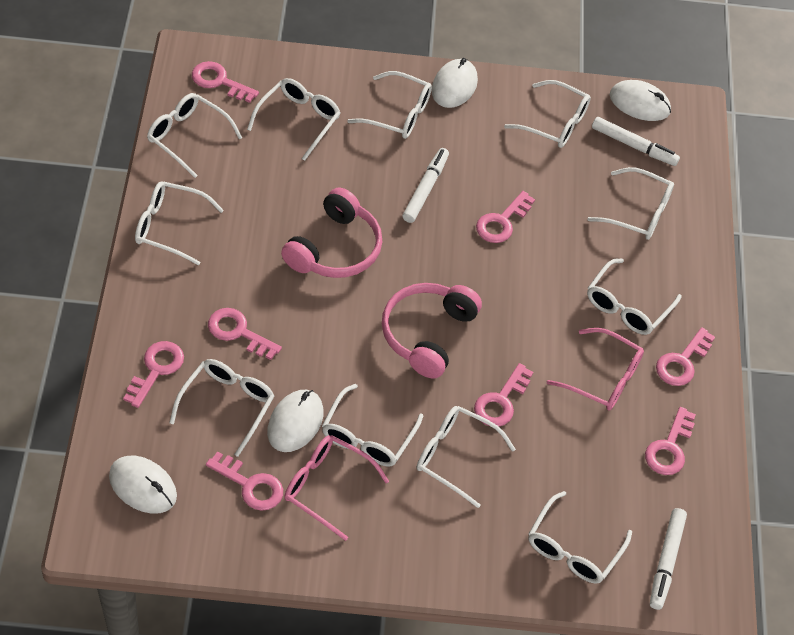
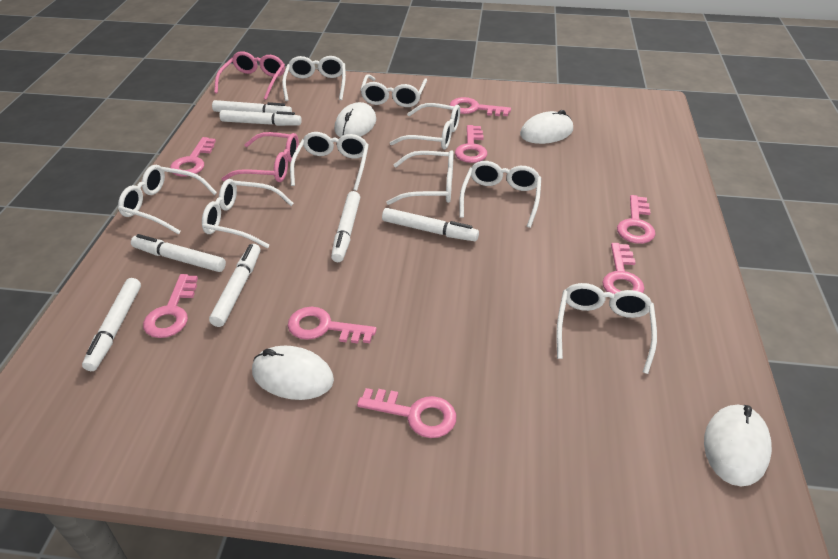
pink headphones: 2 -> 0
white glasses: 11 -> 9
white marker: 3 -> 7

